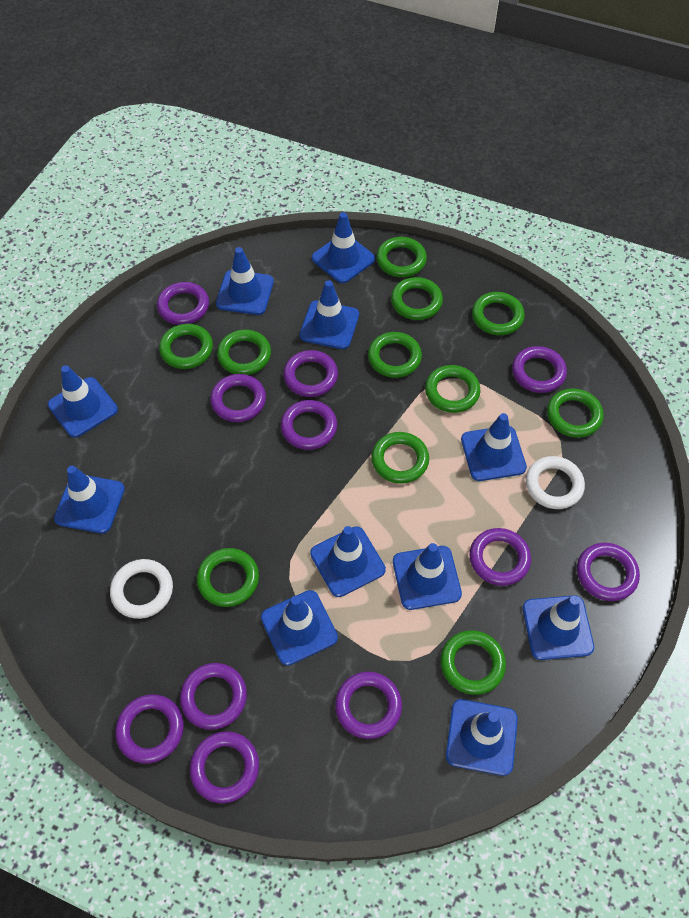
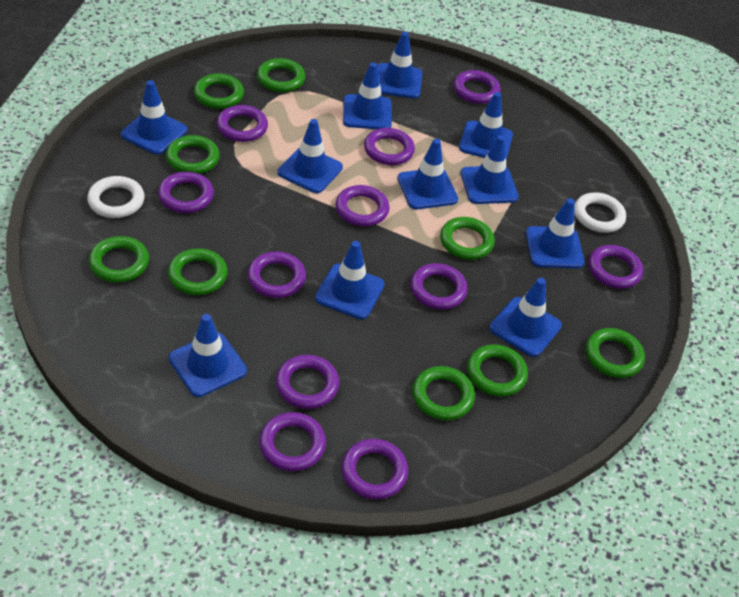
green ring: 11 -> 9

